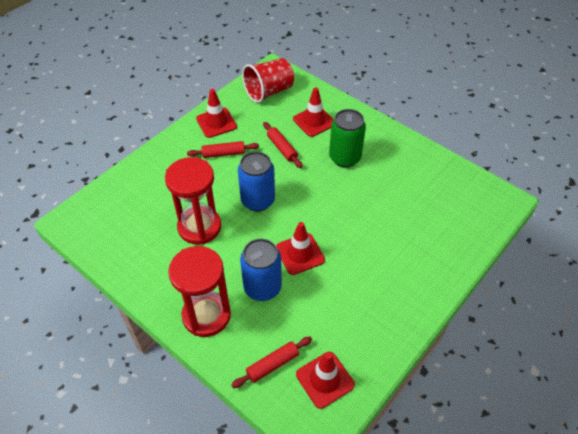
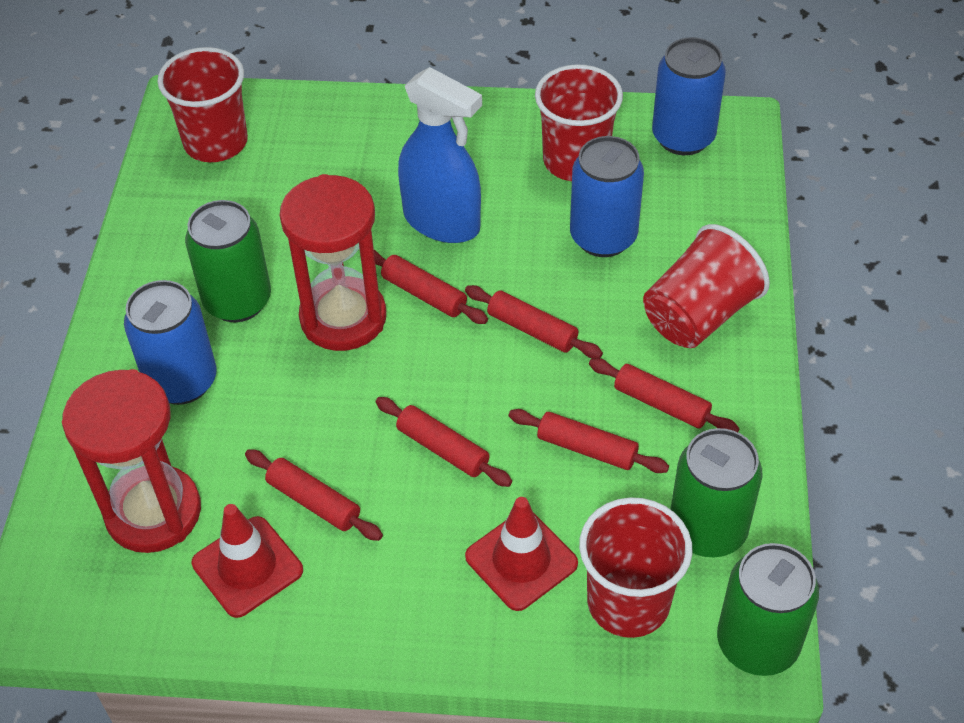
blue can: 2 -> 3
blue spray bottle: 0 -> 1
green can: 1 -> 3
red cup: 1 -> 4
red rolling pin: 3 -> 6
red traffic cone: 4 -> 2

